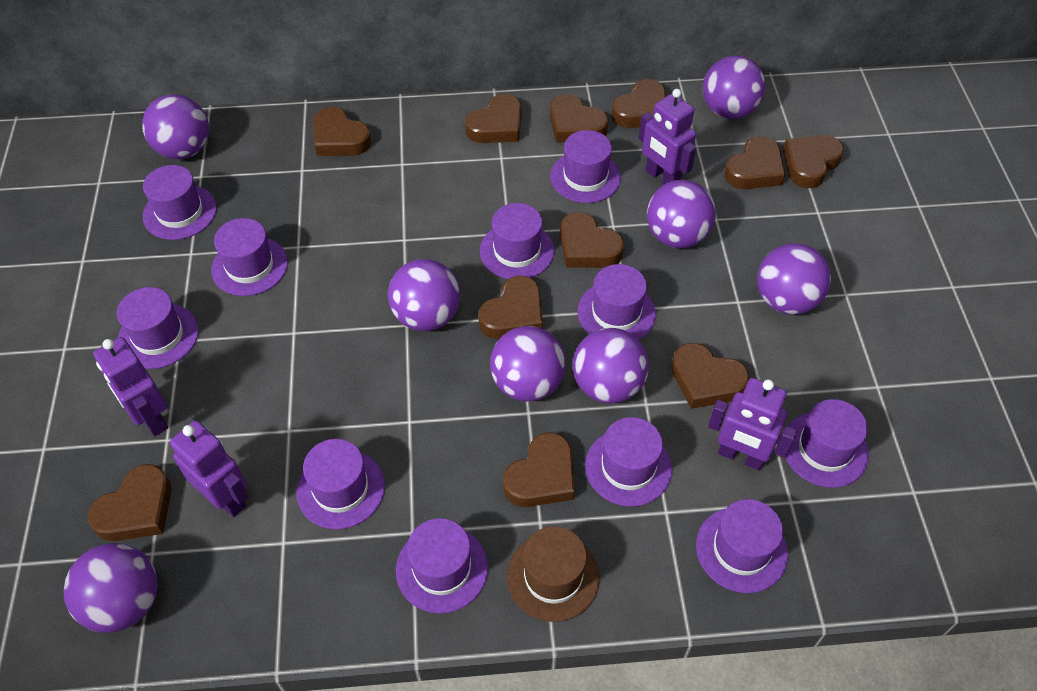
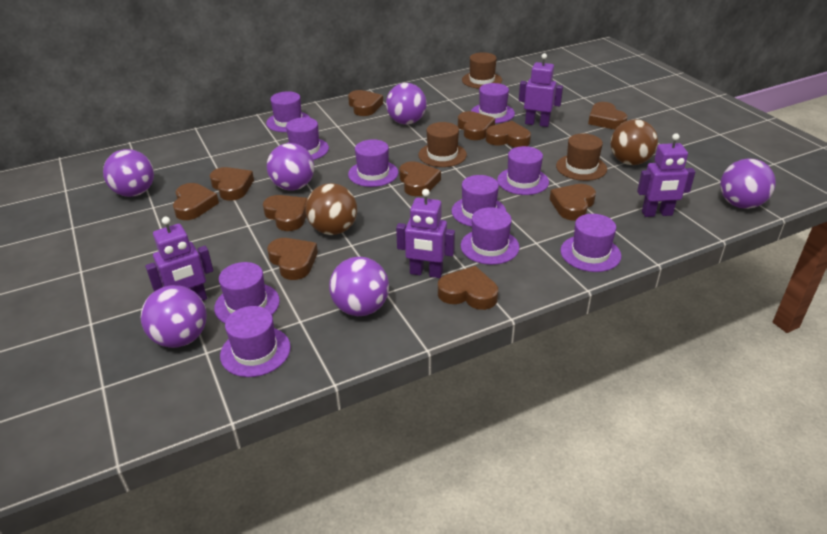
brown ball: 0 -> 2
brown hat: 1 -> 3
purple ball: 8 -> 6
purple hat: 11 -> 10

